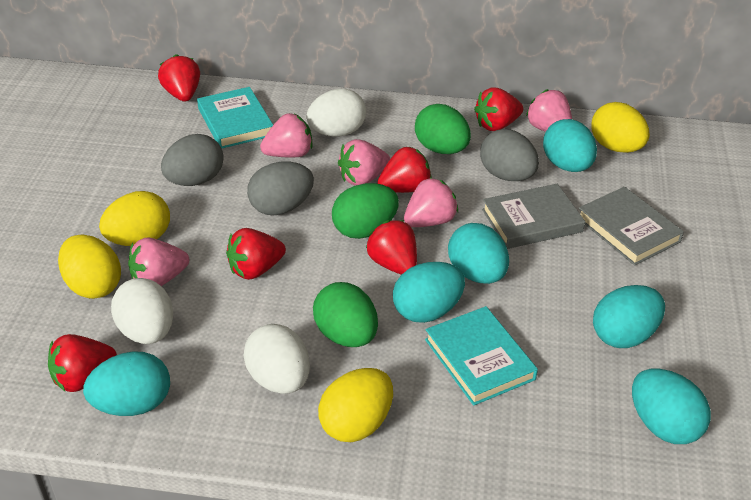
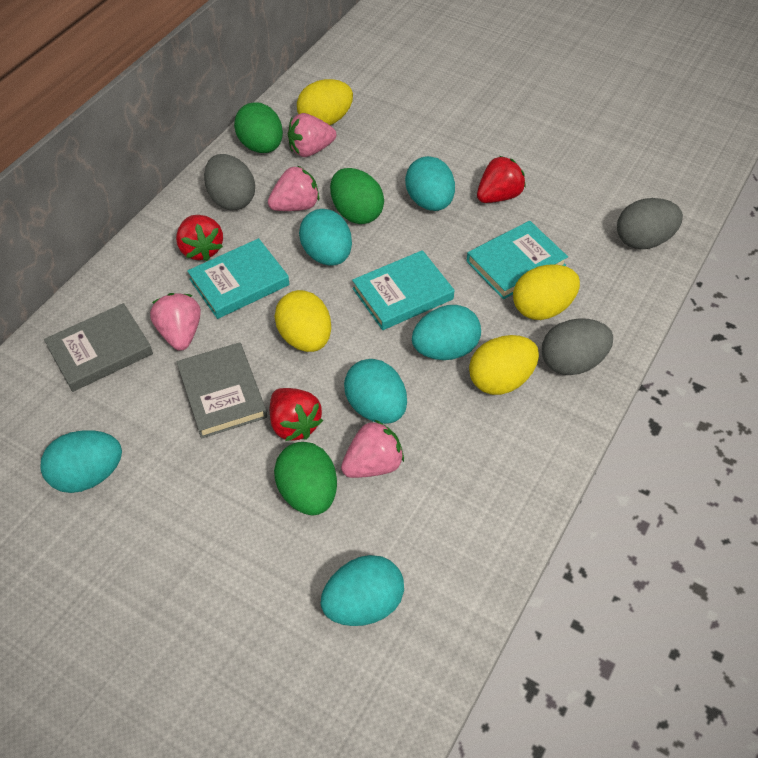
pink strawberry: 5 -> 4
red strawberry: 6 -> 3
turquoise book: 2 -> 3
white egg: 3 -> 0

